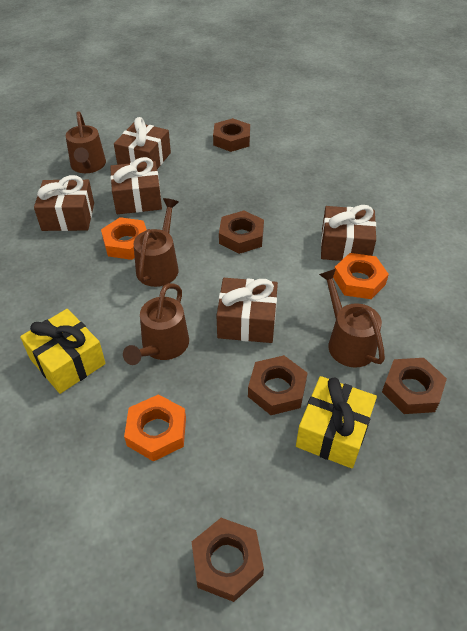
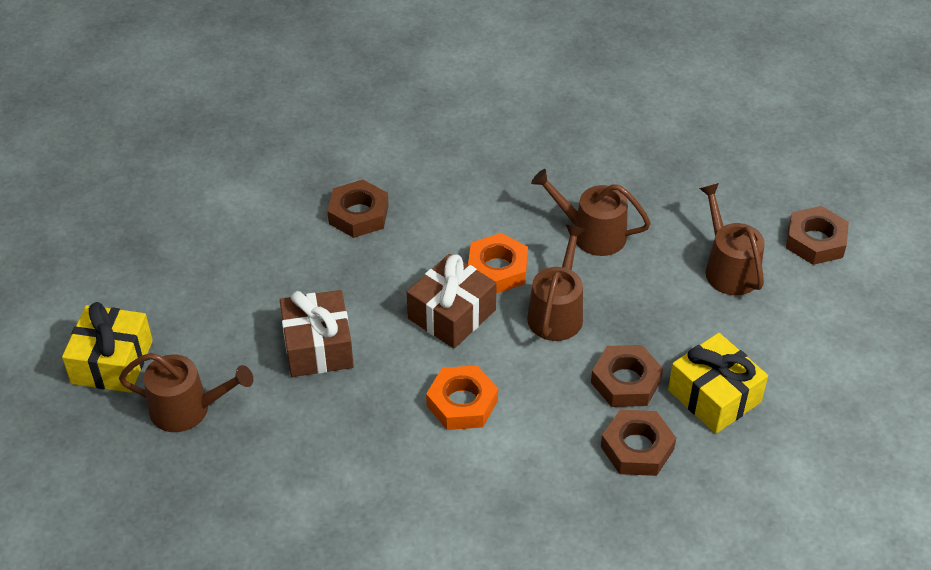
brown gift: 5 -> 2
brown nut: 5 -> 4
orange nut: 3 -> 2

